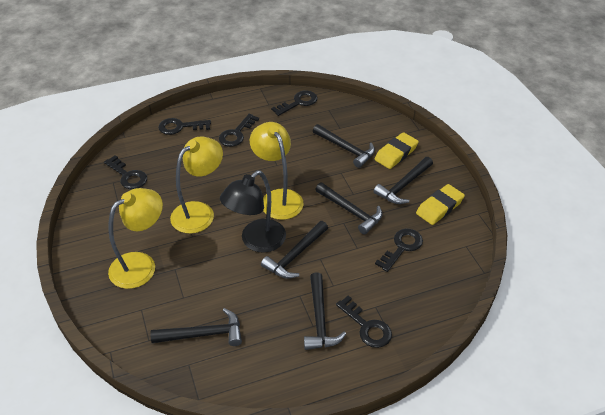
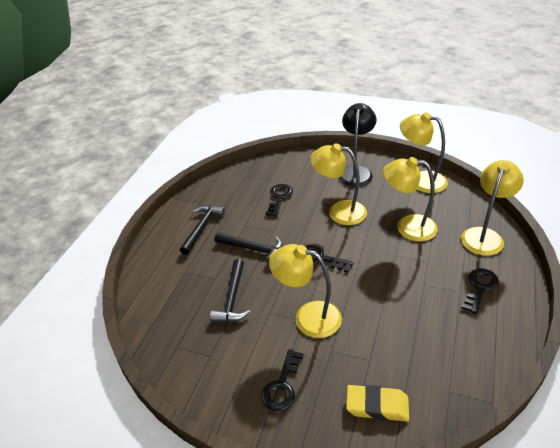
black hammer: 6 -> 3
black key: 6 -> 4
yellow eraser: 2 -> 1
yellow lamp: 3 -> 5

